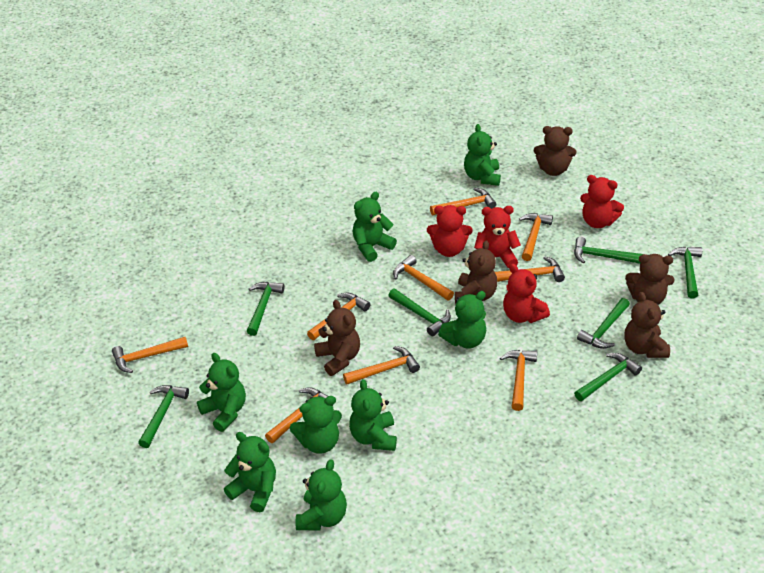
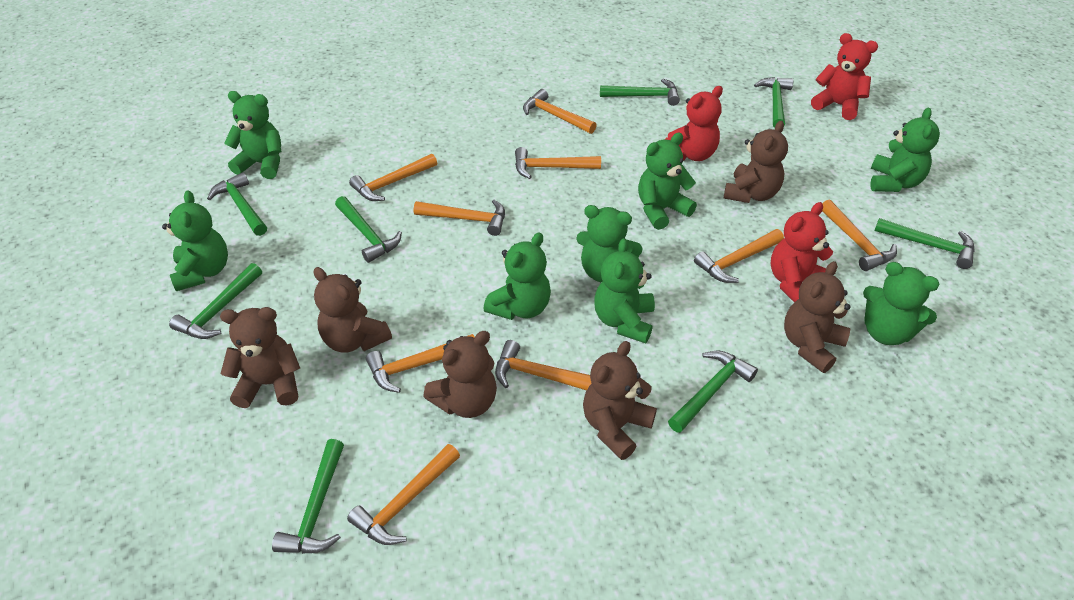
brown teddy bear: 5 -> 6
green hammer: 7 -> 8
red teddy bear: 4 -> 3

